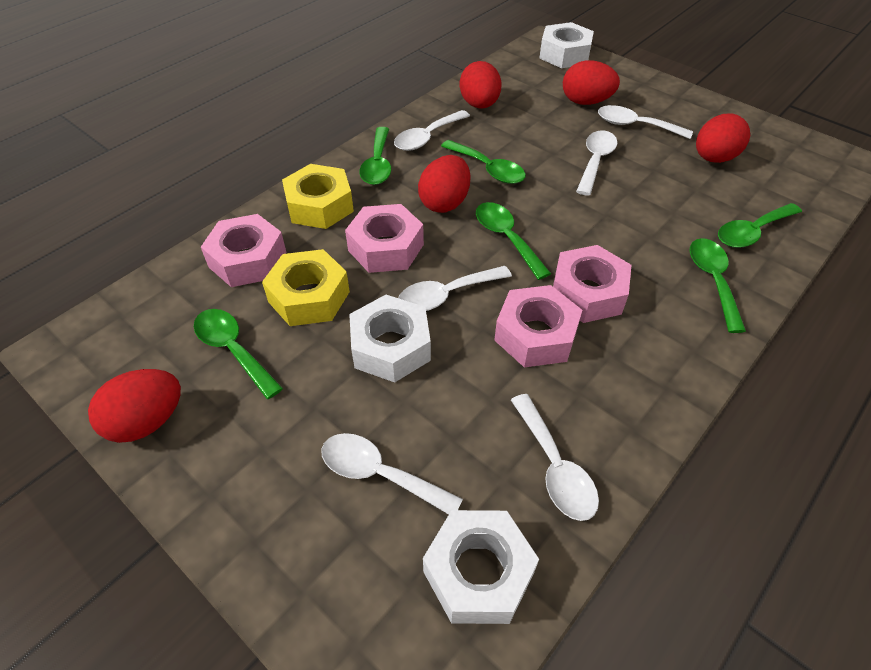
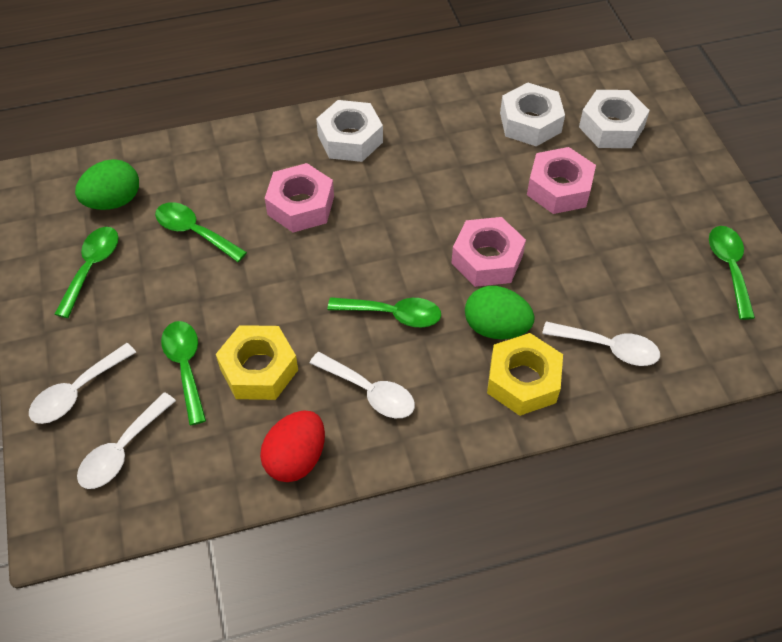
green egg: 0 -> 2
green spoon: 6 -> 5
pink nut: 4 -> 3
red egg: 5 -> 1
white spoon: 6 -> 4

